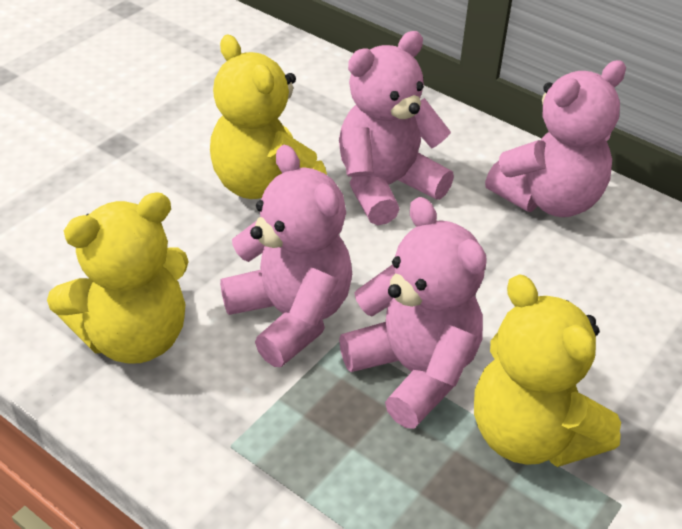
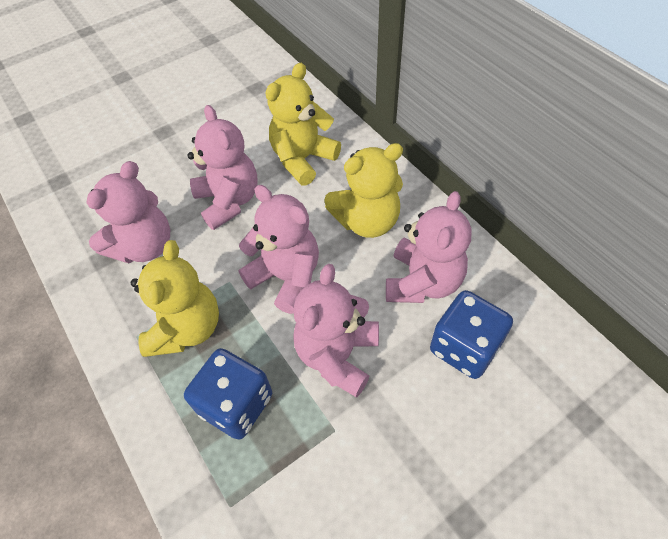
blue dice: 0 -> 2
pink teddy bear: 4 -> 5

